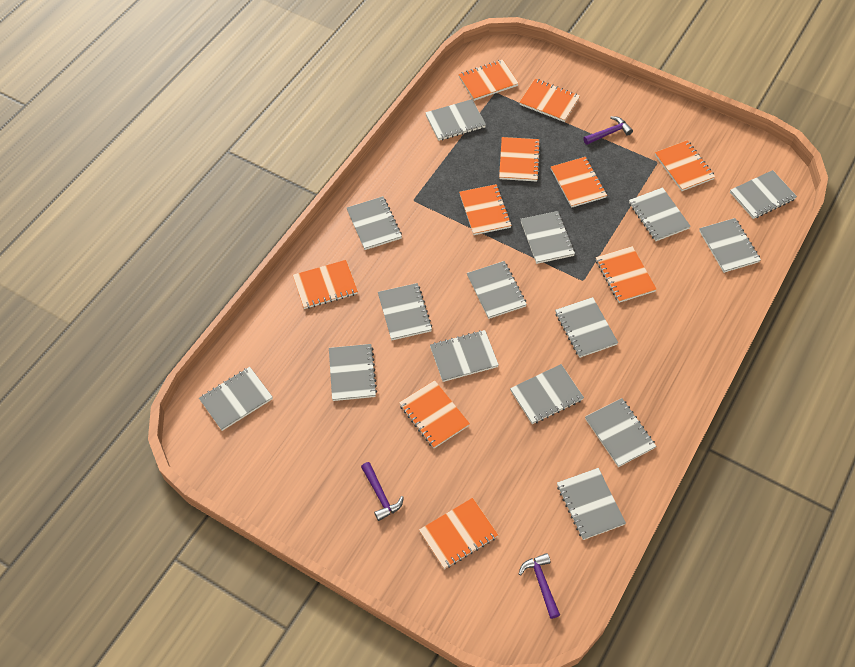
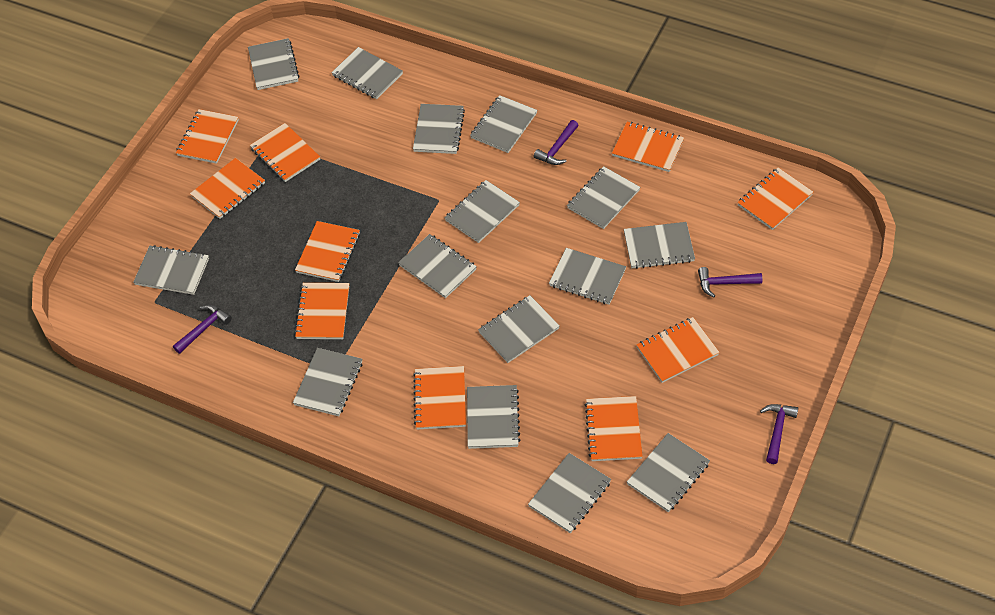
purple hammer: 3 -> 4

